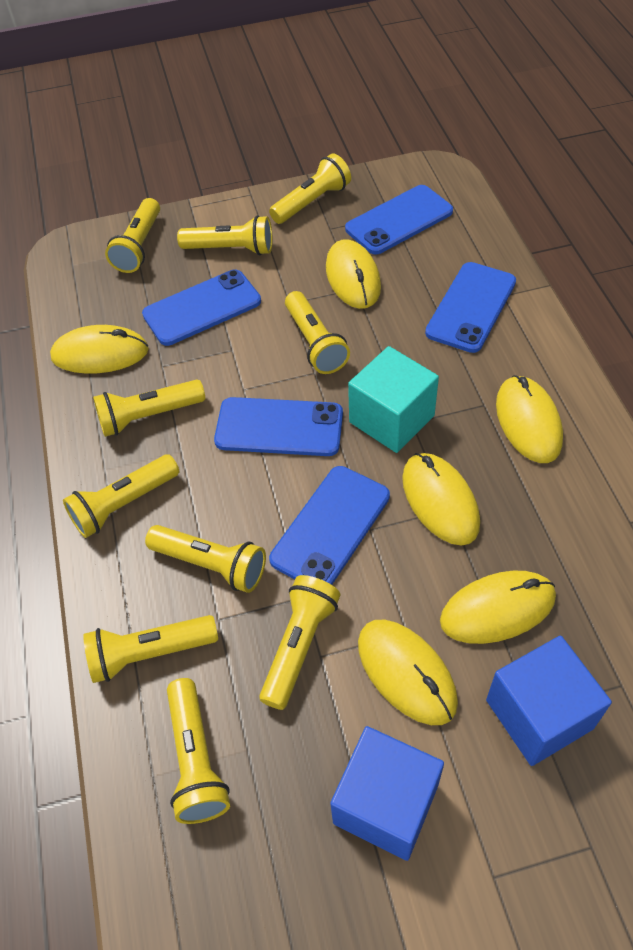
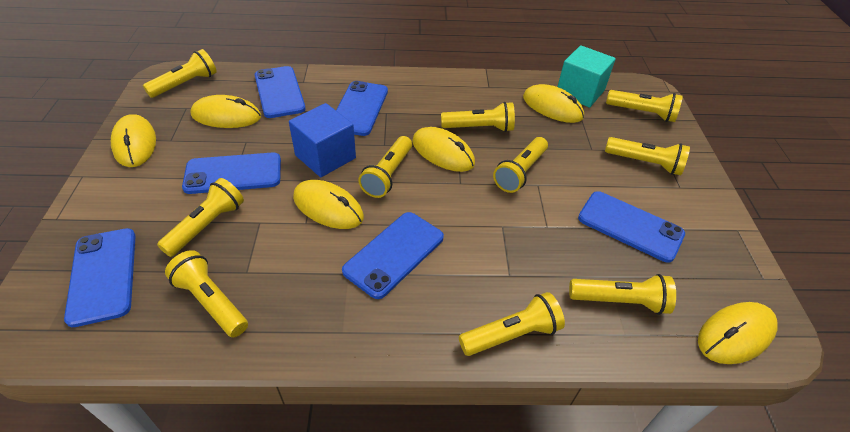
blue cube: 2 -> 1
blue phone: 5 -> 6

